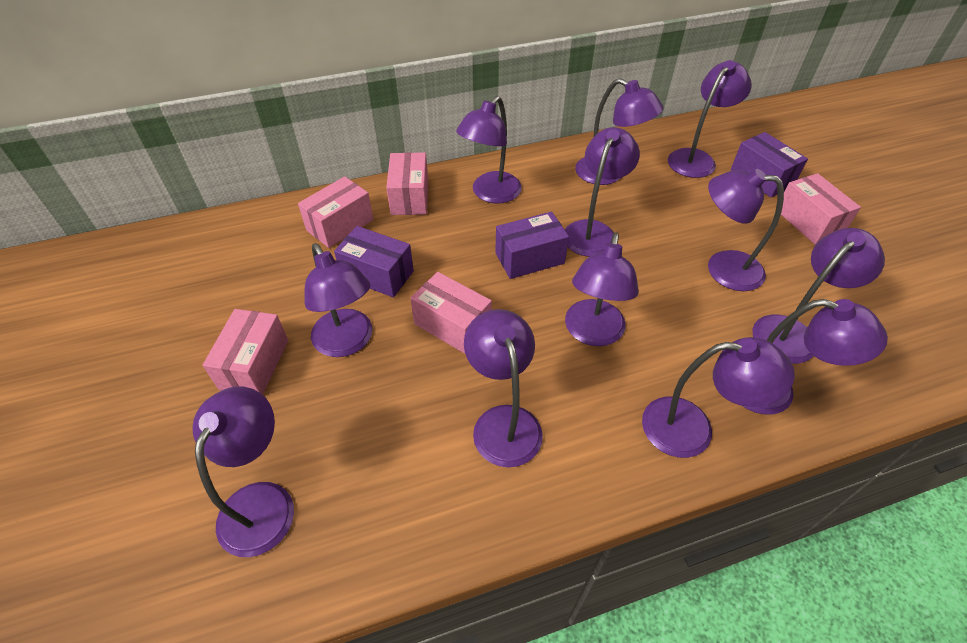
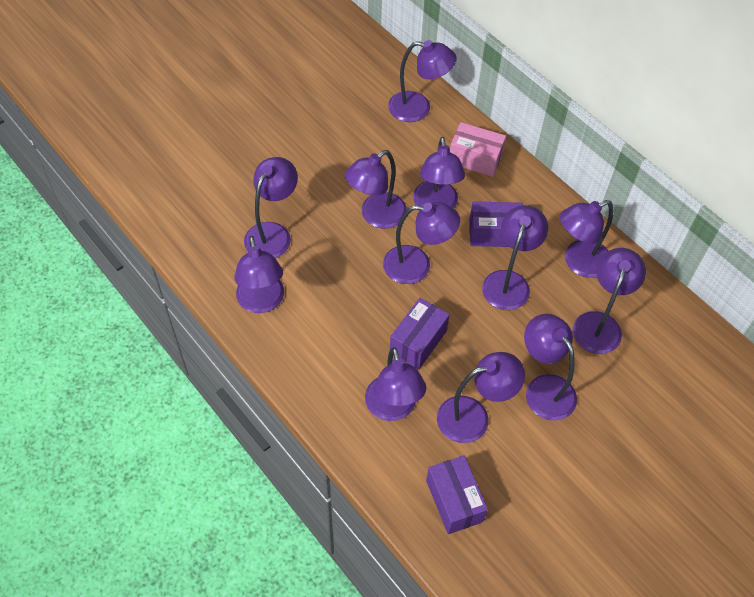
pink box: 5 -> 1

